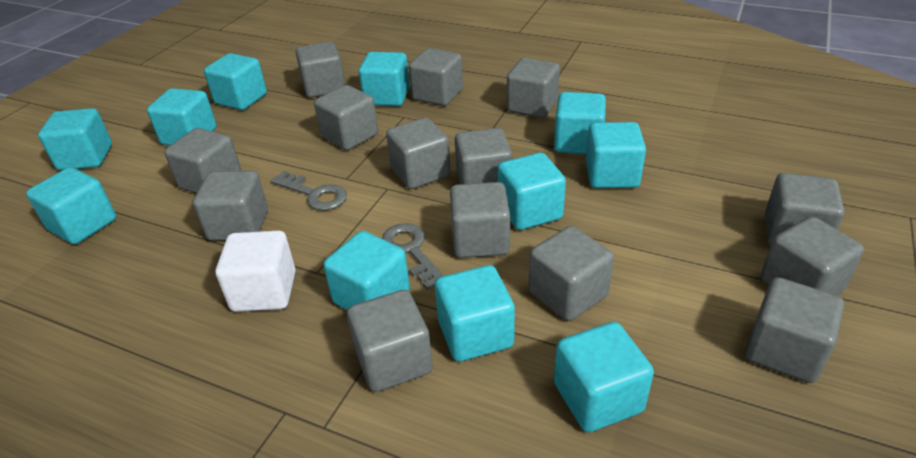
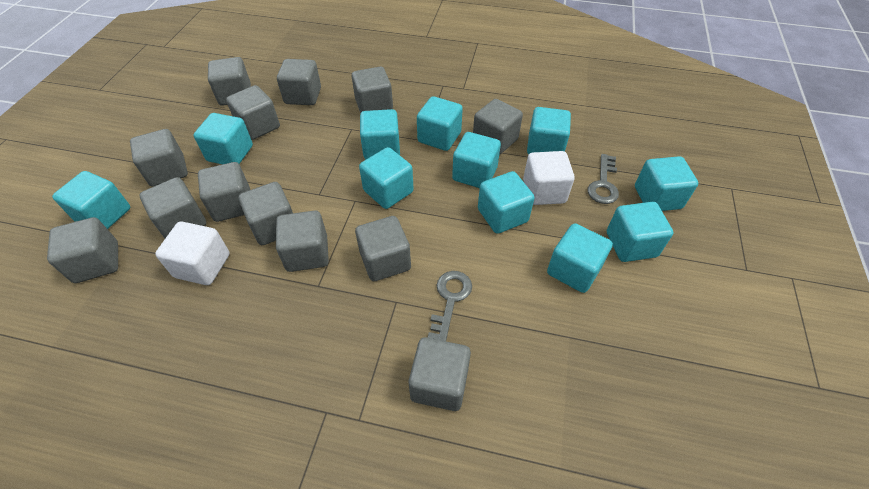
grey cube: 14 -> 13
white cube: 1 -> 2

